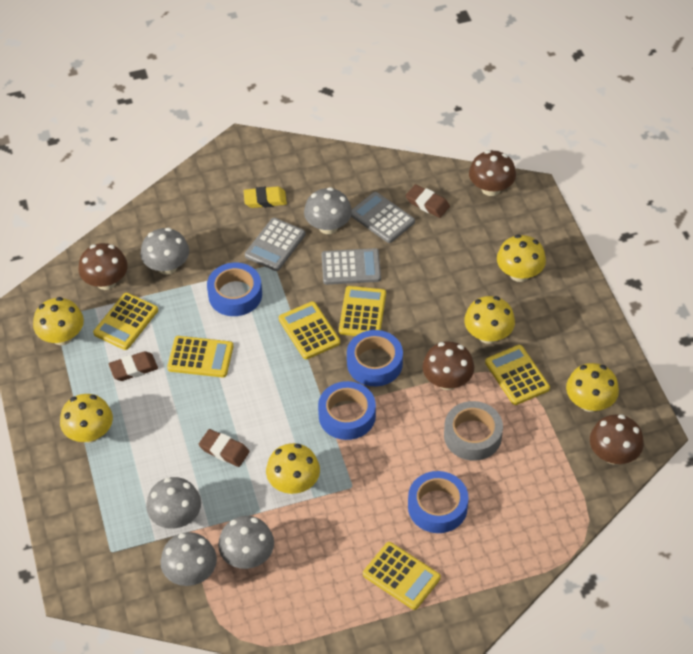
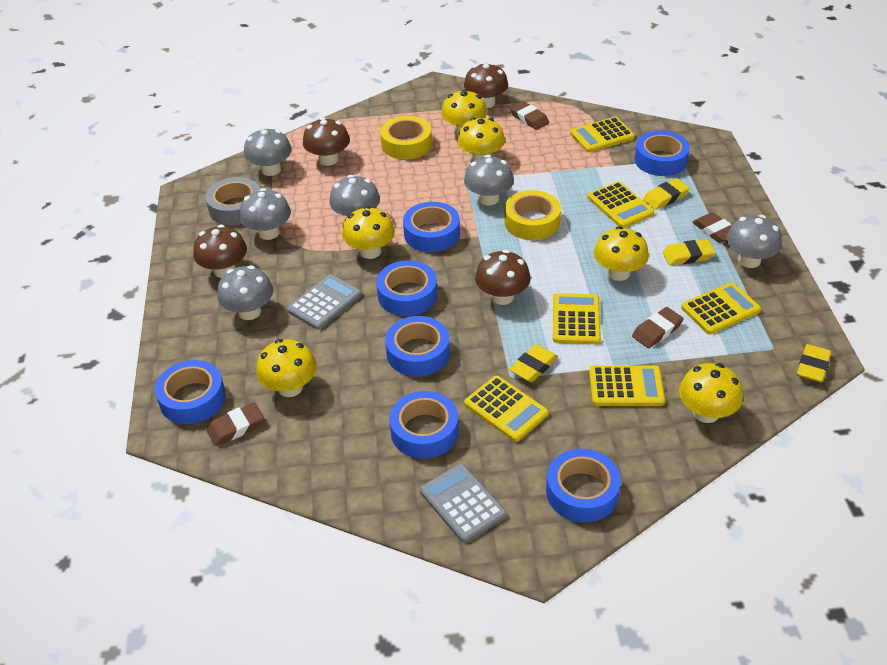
blue tape: 4 -> 7
brown eraser: 3 -> 4
grey calculator: 3 -> 2
grey mushroom: 5 -> 6
yellow eraser: 1 -> 4
yellow tape: 0 -> 2

